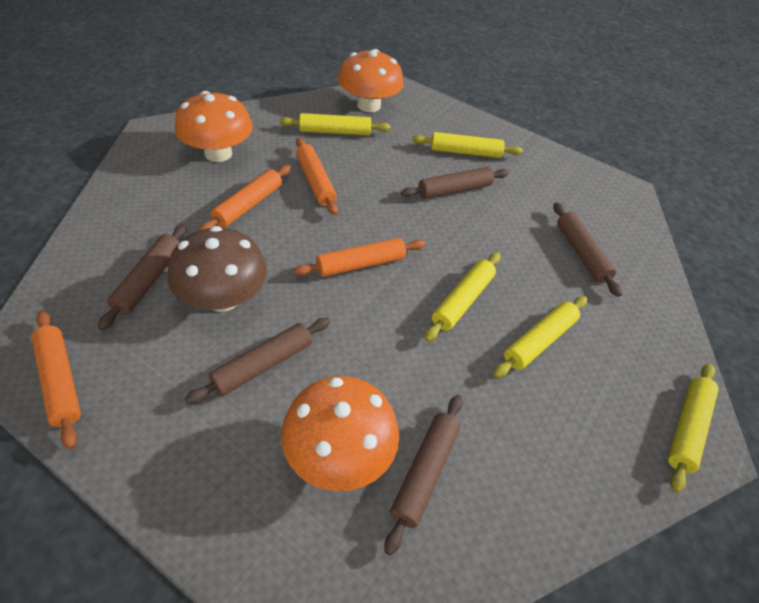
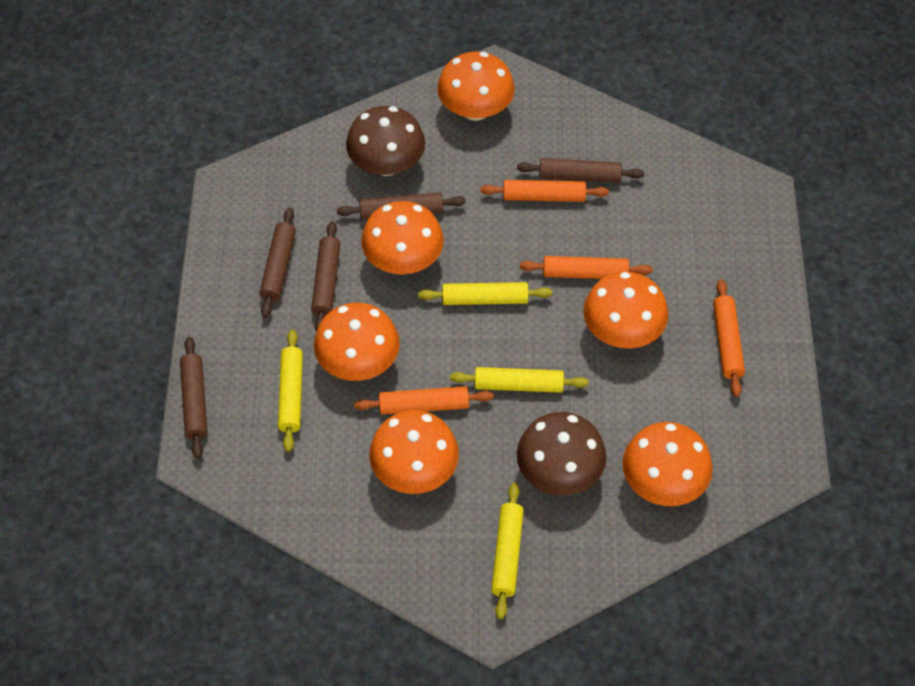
brown mushroom: 1 -> 2
orange mushroom: 3 -> 6
yellow rolling pin: 5 -> 4

